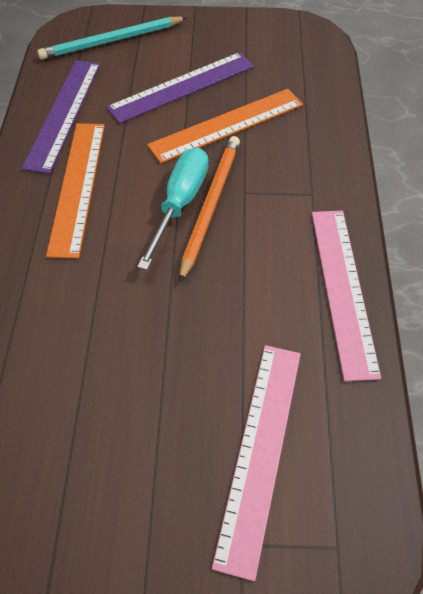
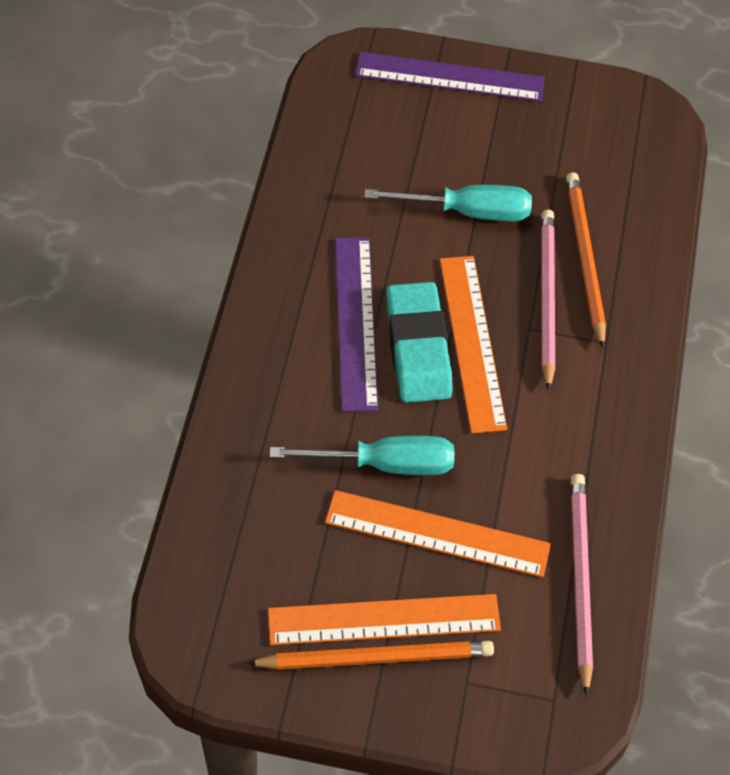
orange pencil: 1 -> 2
orange ruler: 2 -> 3
pink pencil: 0 -> 2
pink ruler: 2 -> 0
turquoise eraser: 0 -> 1
turquoise pencil: 1 -> 0
turquoise screwdriver: 1 -> 2

